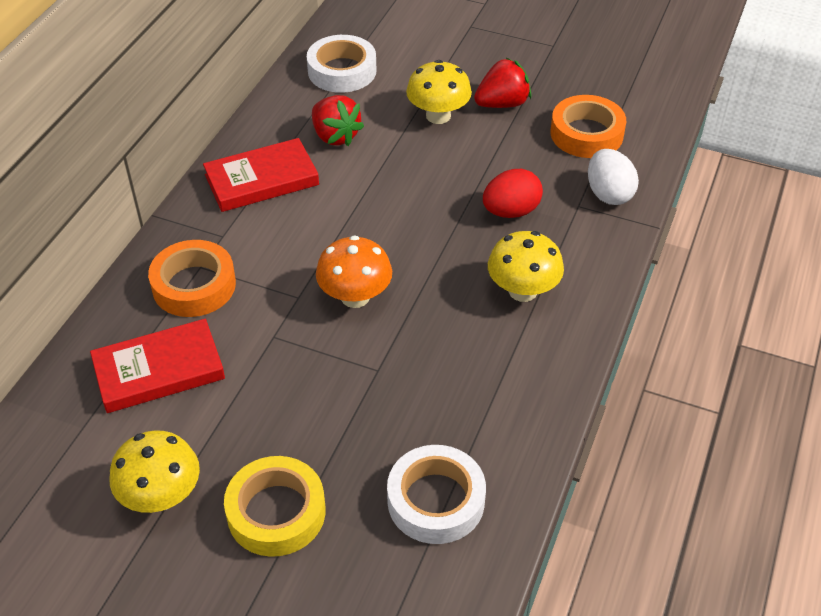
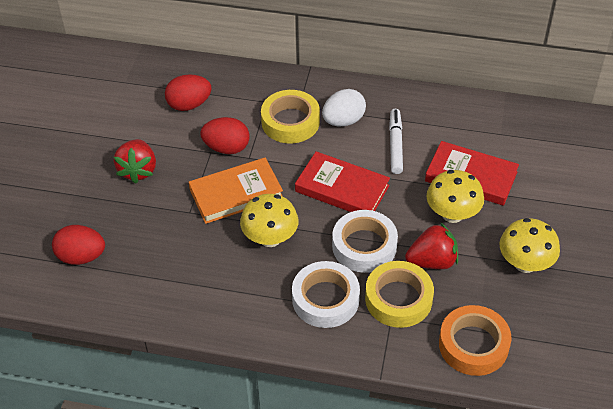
orange book: 0 -> 1
orange mushroom: 1 -> 0
orange tape: 2 -> 1
red egg: 1 -> 3
white marker: 0 -> 1
yellow tape: 1 -> 2

